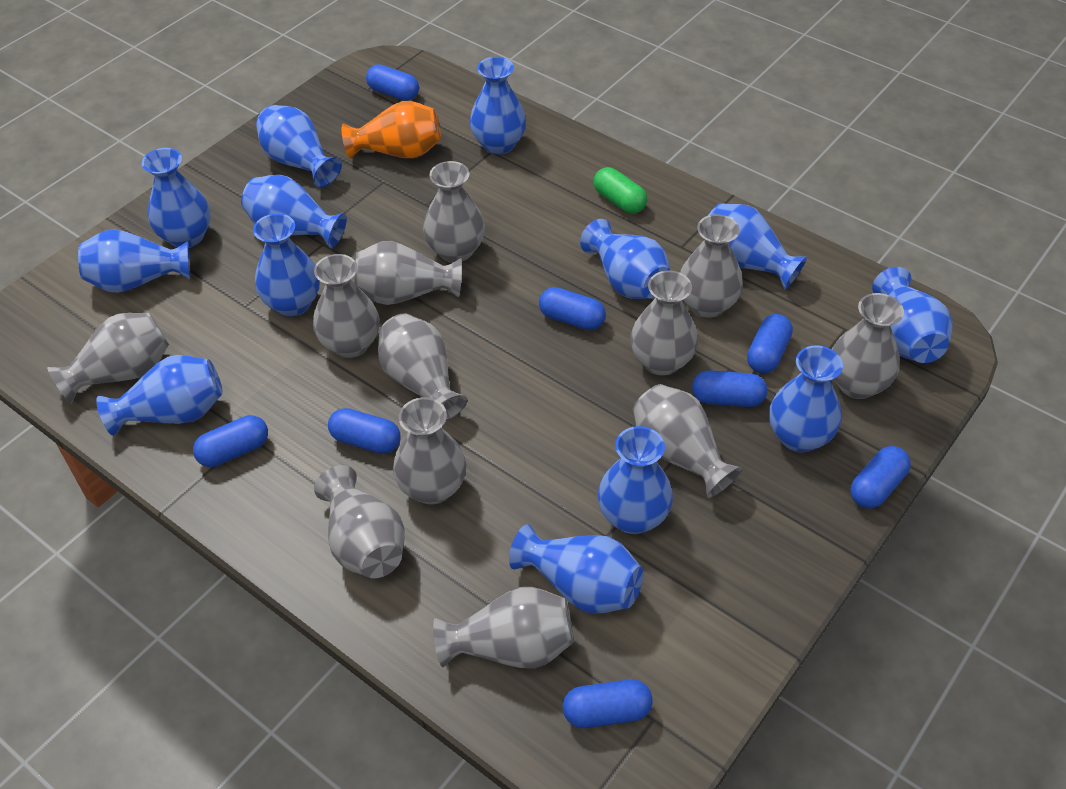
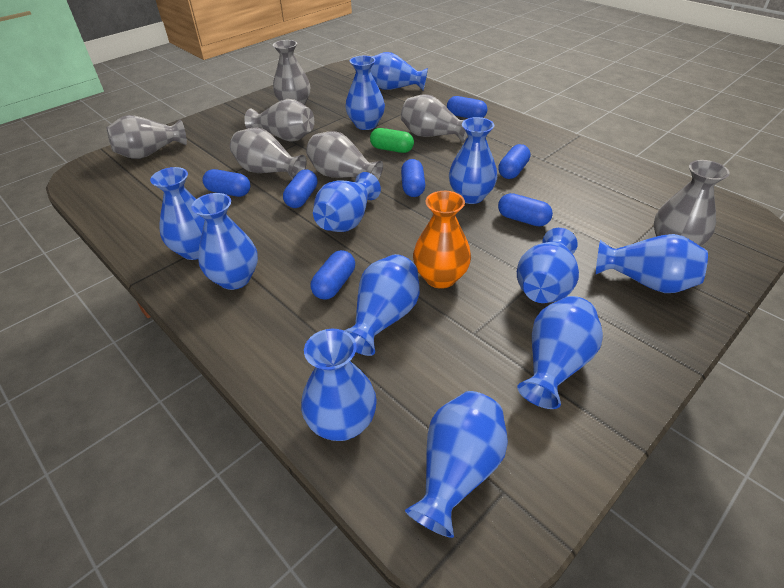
blue capsule: 8 -> 7
blue vase: 13 -> 12
grey vase: 12 -> 7

